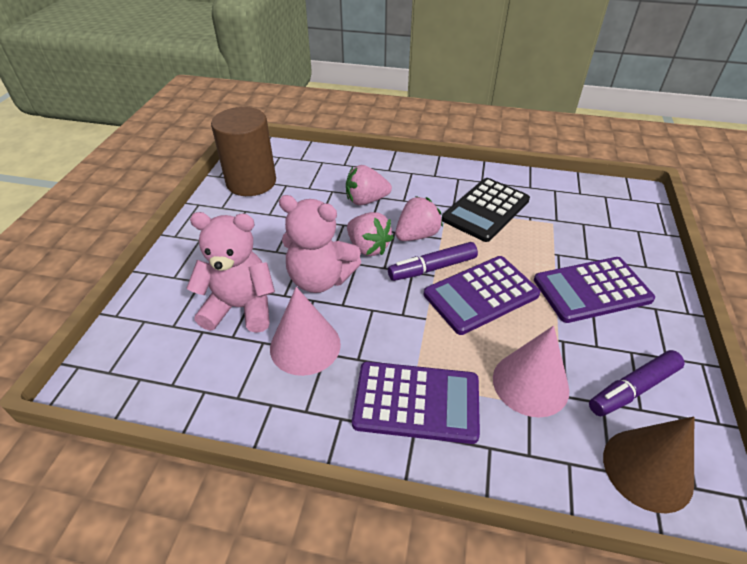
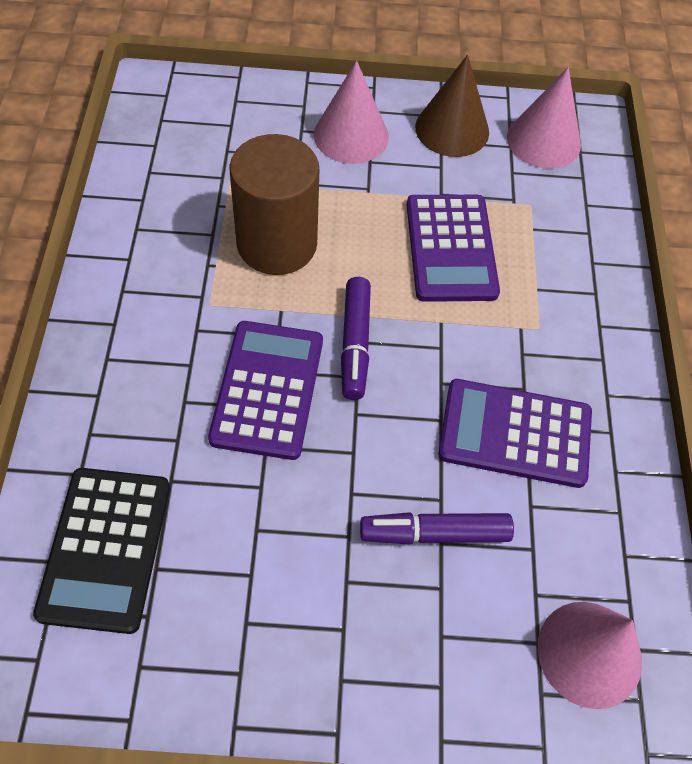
pink cone: 2 -> 3
pink strawberry: 3 -> 0
pink teddy bear: 2 -> 0

